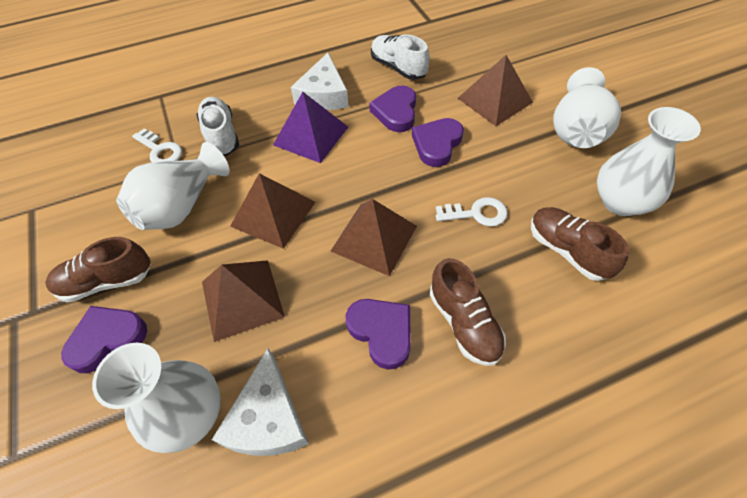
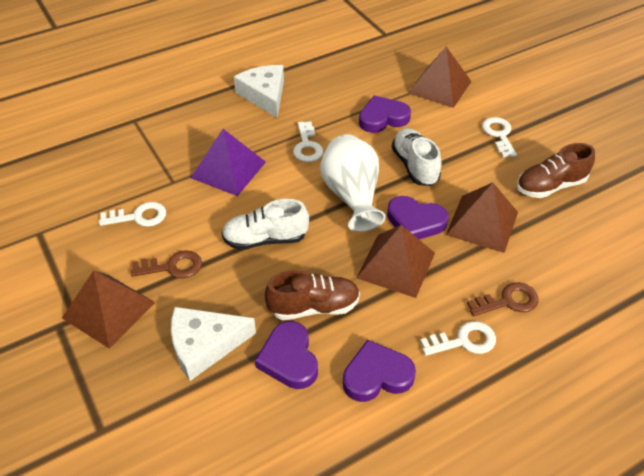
brown key: 0 -> 2
brown shoe: 3 -> 2
white key: 2 -> 4
white vase: 4 -> 1

